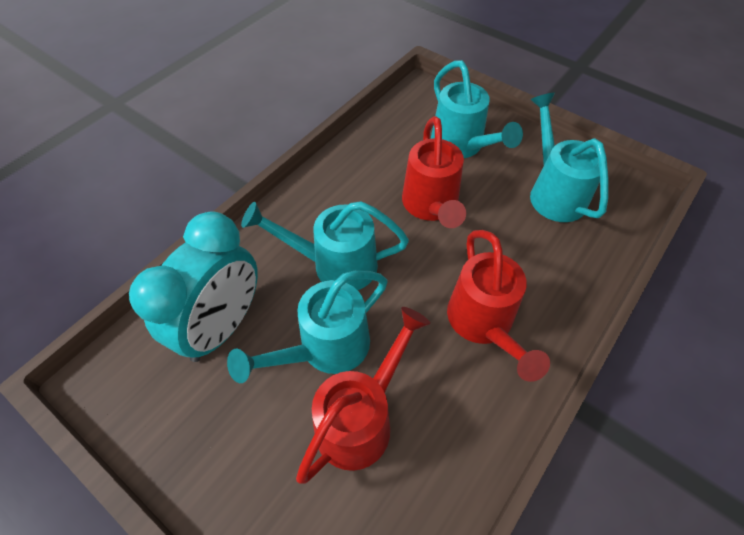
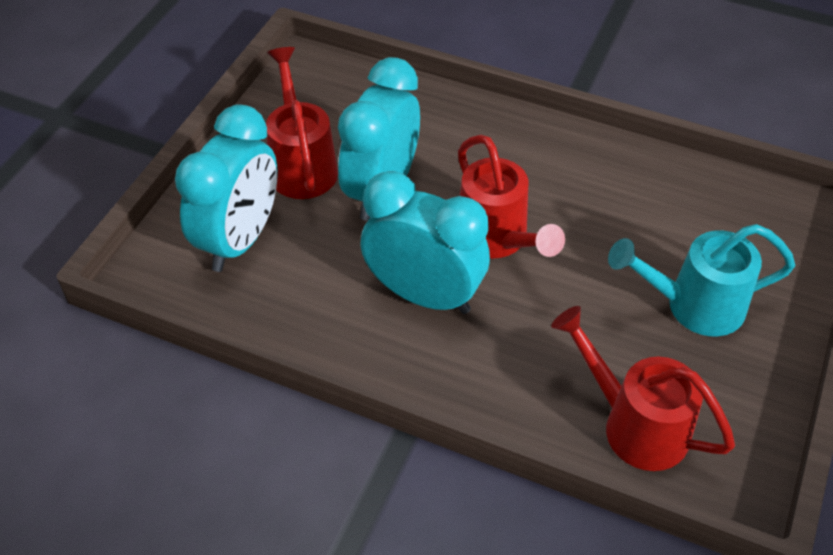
turquoise clock: 1 -> 3
turquoise watering can: 4 -> 1

